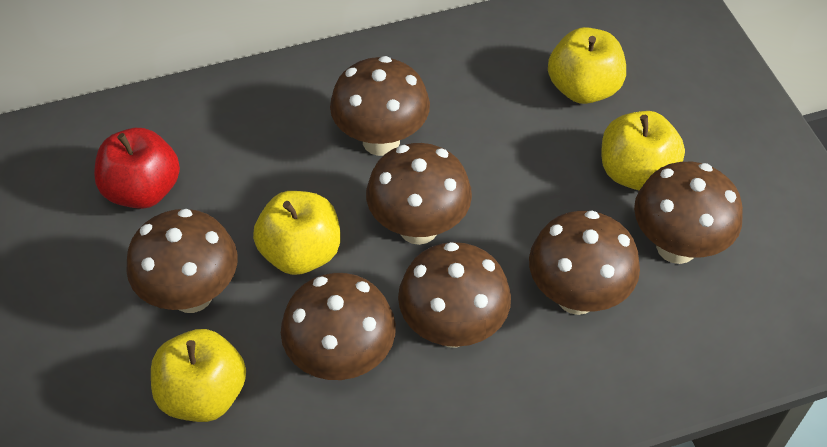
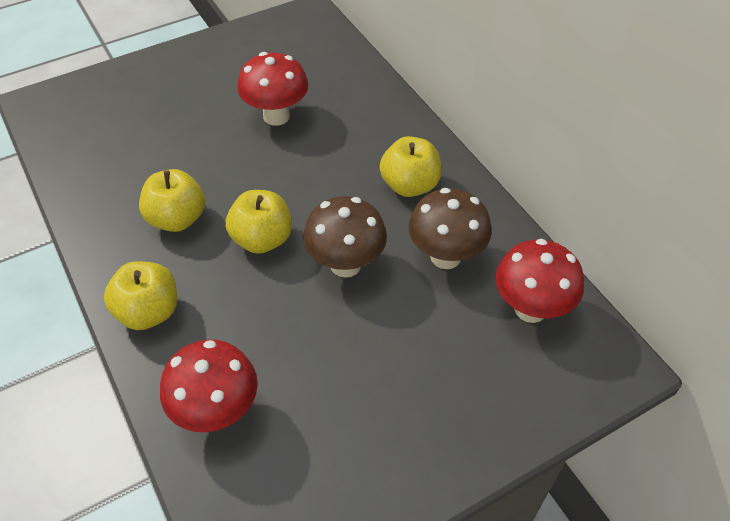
brown mushroom: 7 -> 2
red apple: 1 -> 0
red mushroom: 0 -> 3

